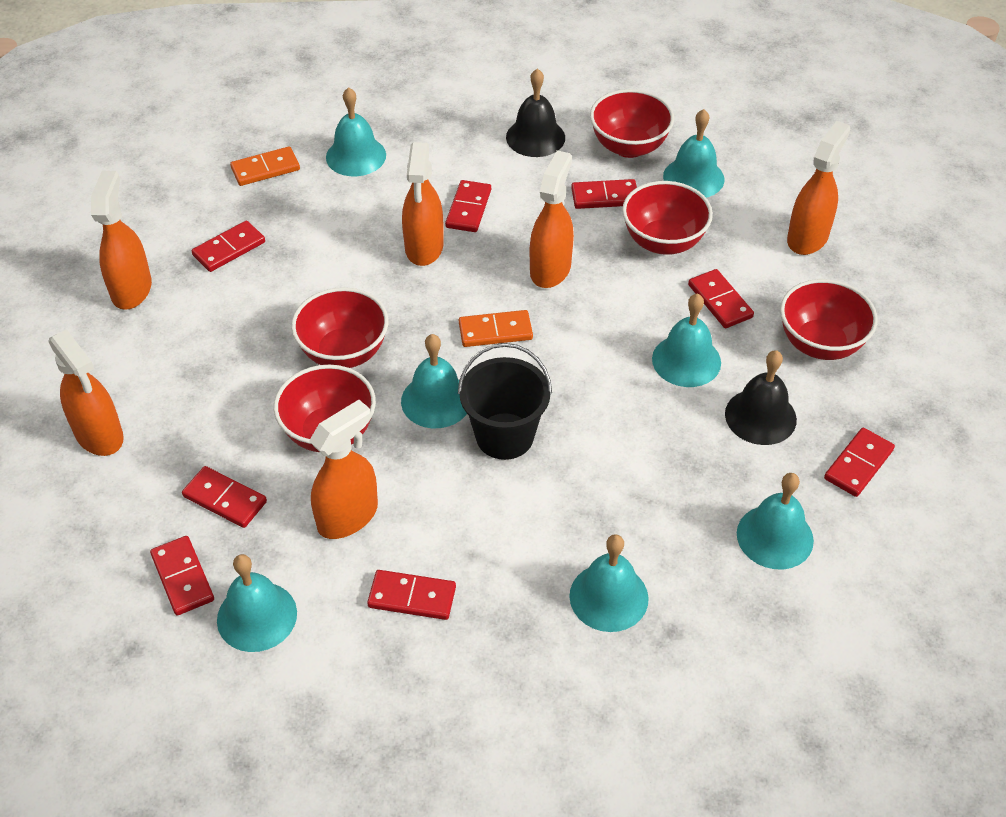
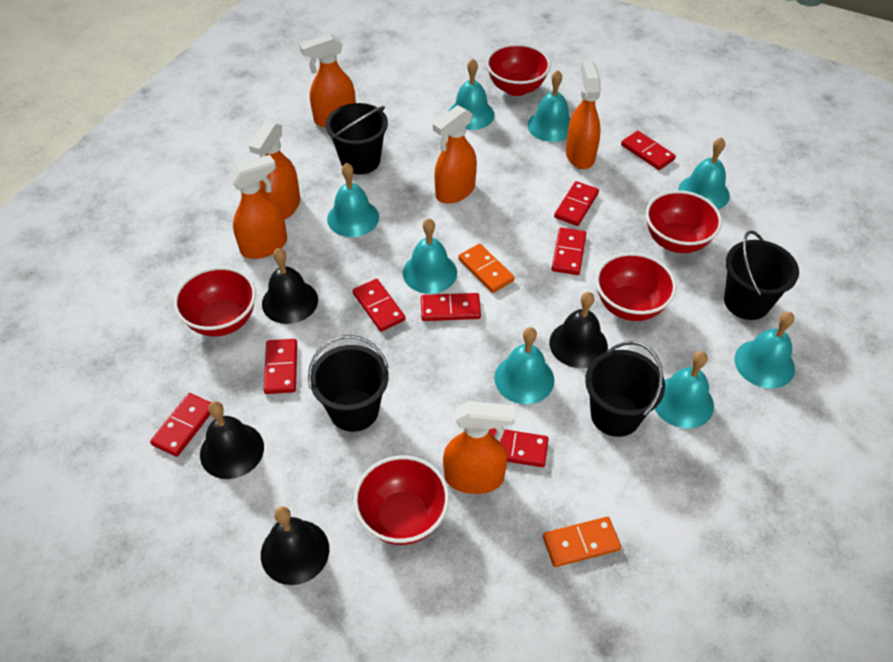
black bell: 2 -> 4
black bucket: 1 -> 4
turquoise bell: 7 -> 8

